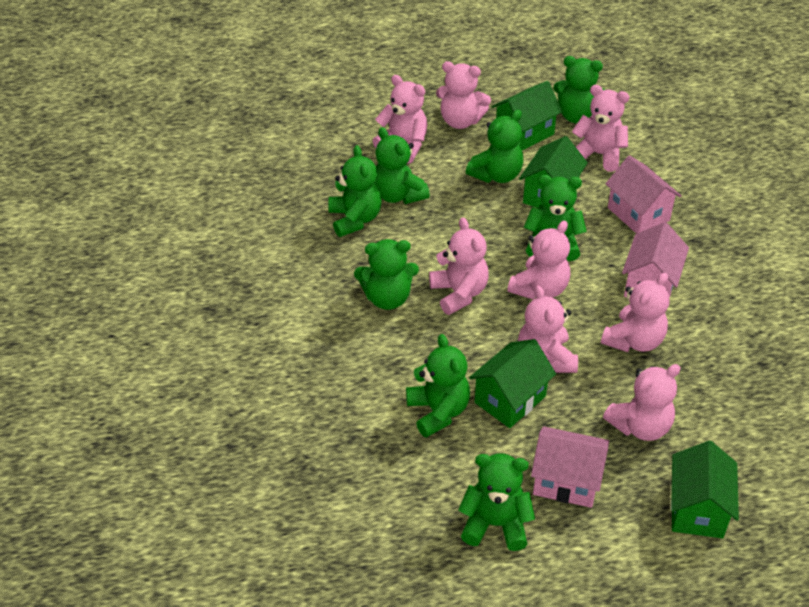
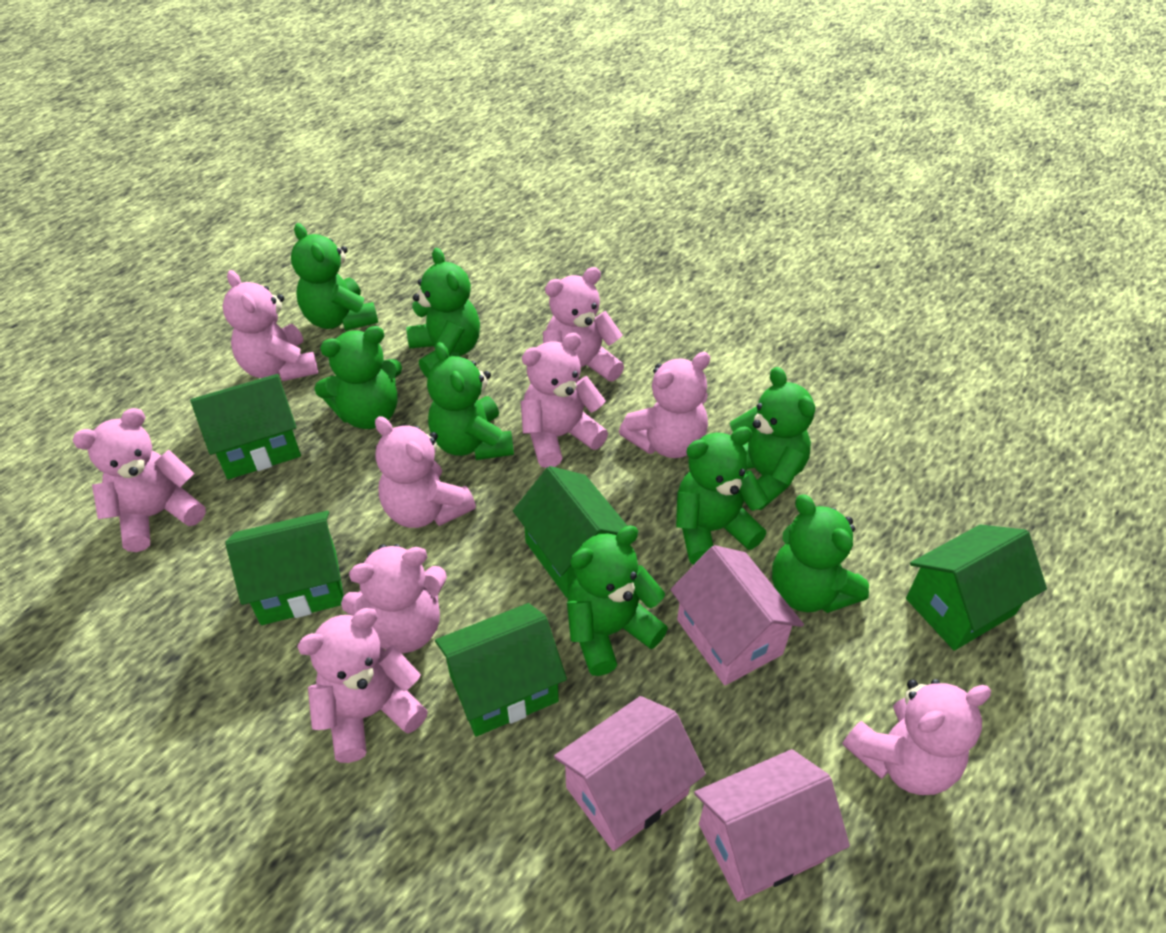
green house: 4 -> 5
pink teddy bear: 8 -> 9

